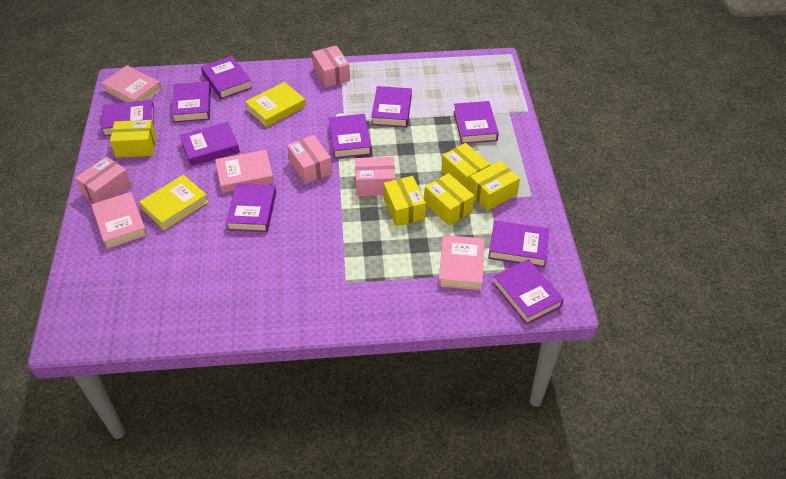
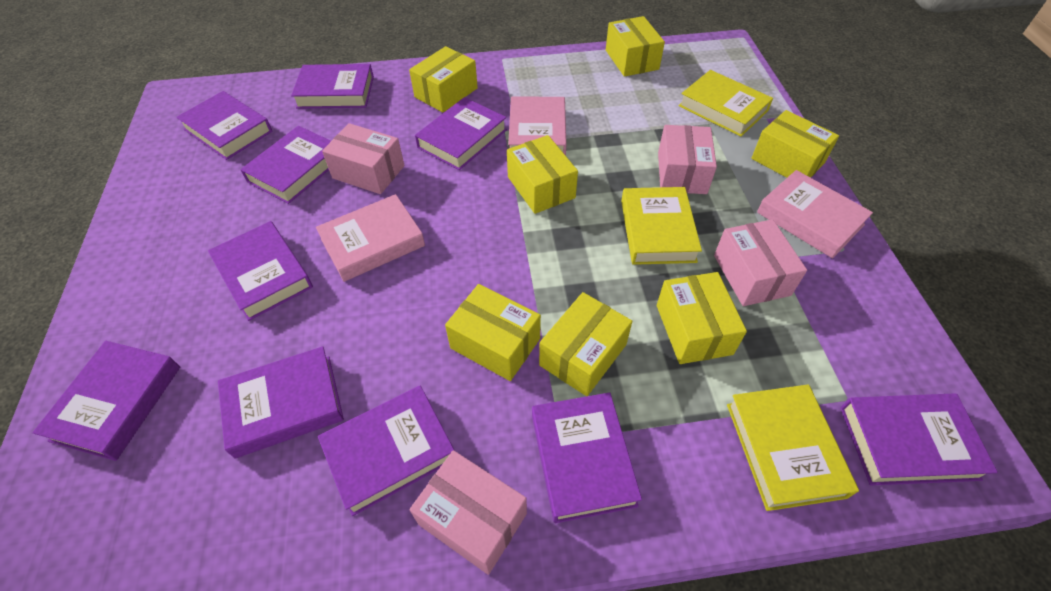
pink book: 4 -> 3
yellow book: 2 -> 3
yellow box: 5 -> 7

